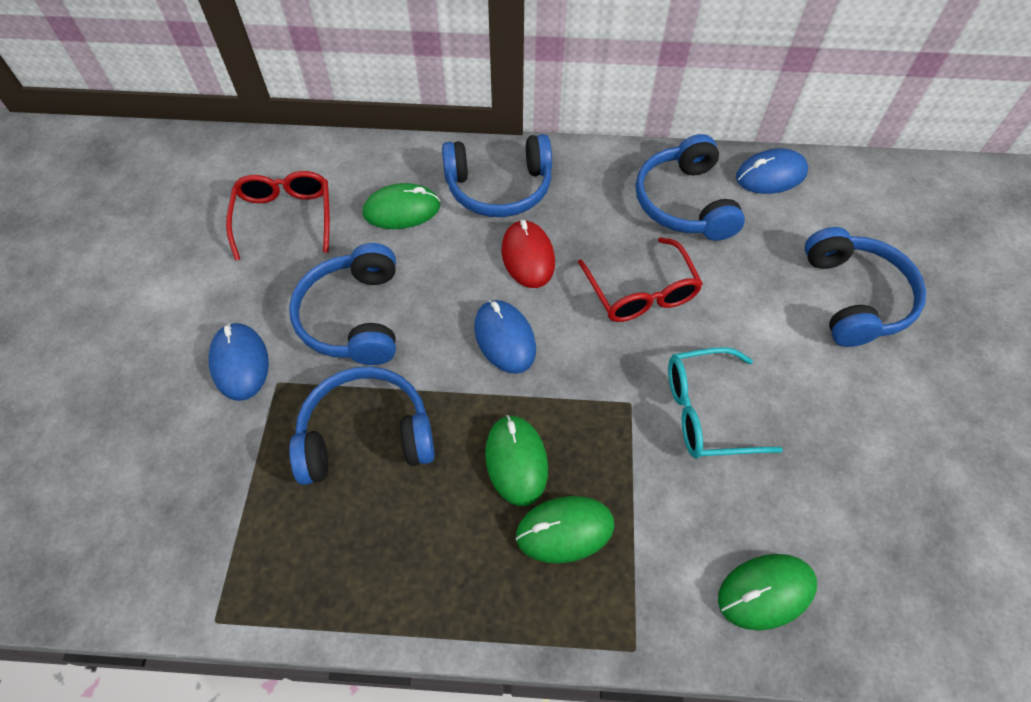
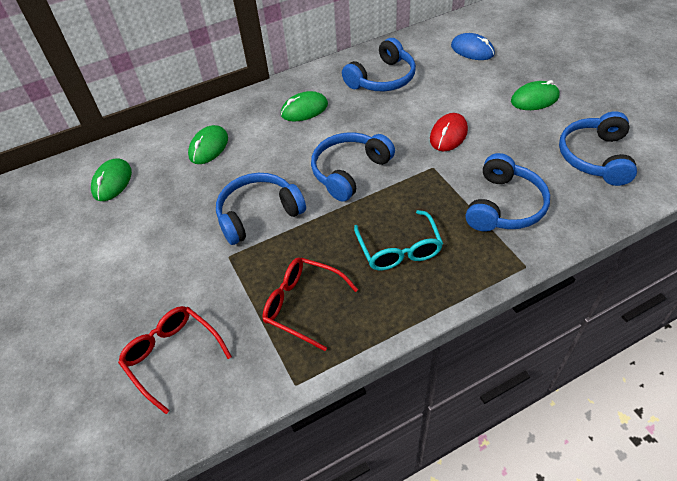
blue mouse: 3 -> 1

